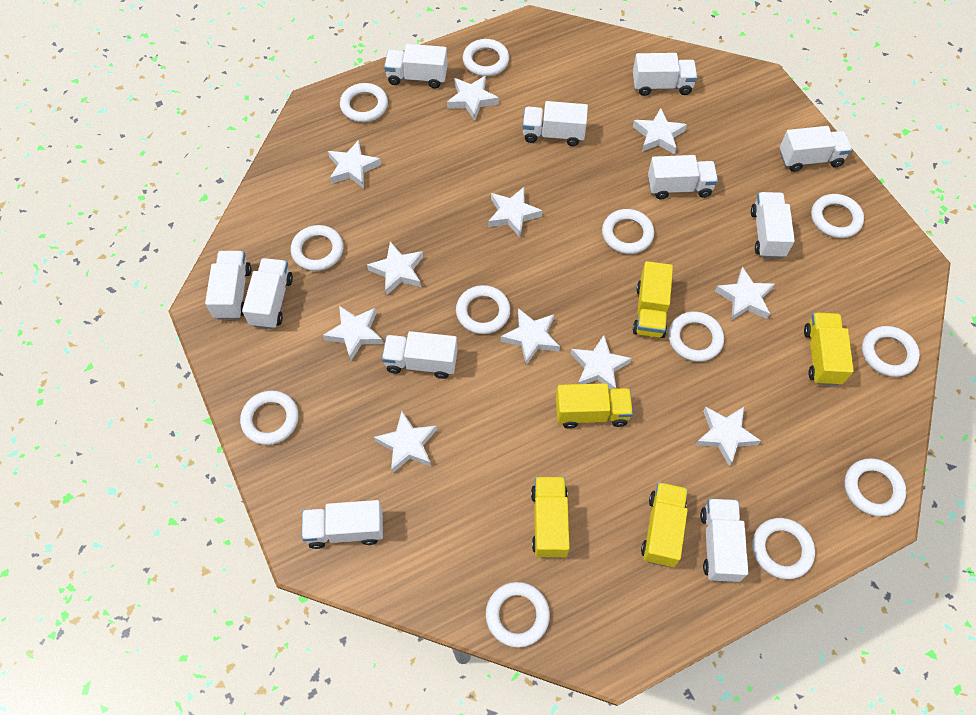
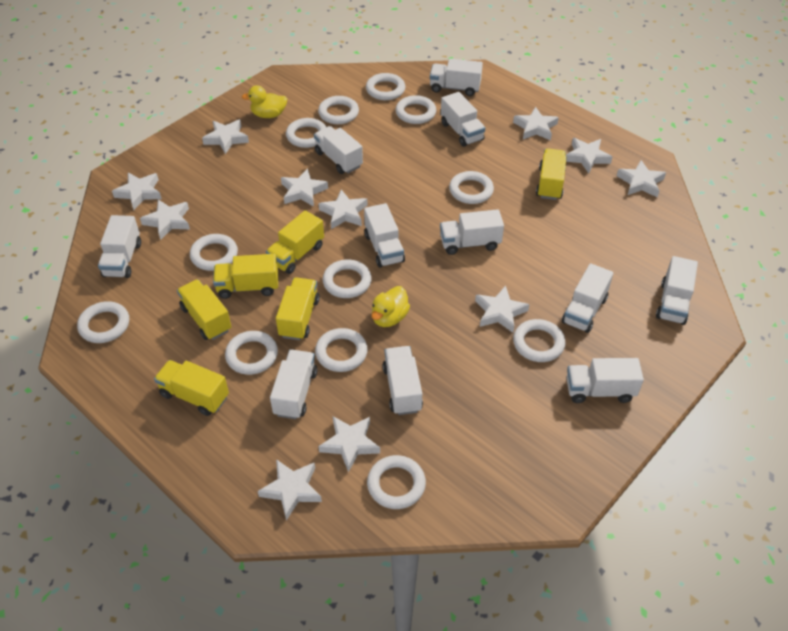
yellow duck: 0 -> 2
yellow truck: 5 -> 6

